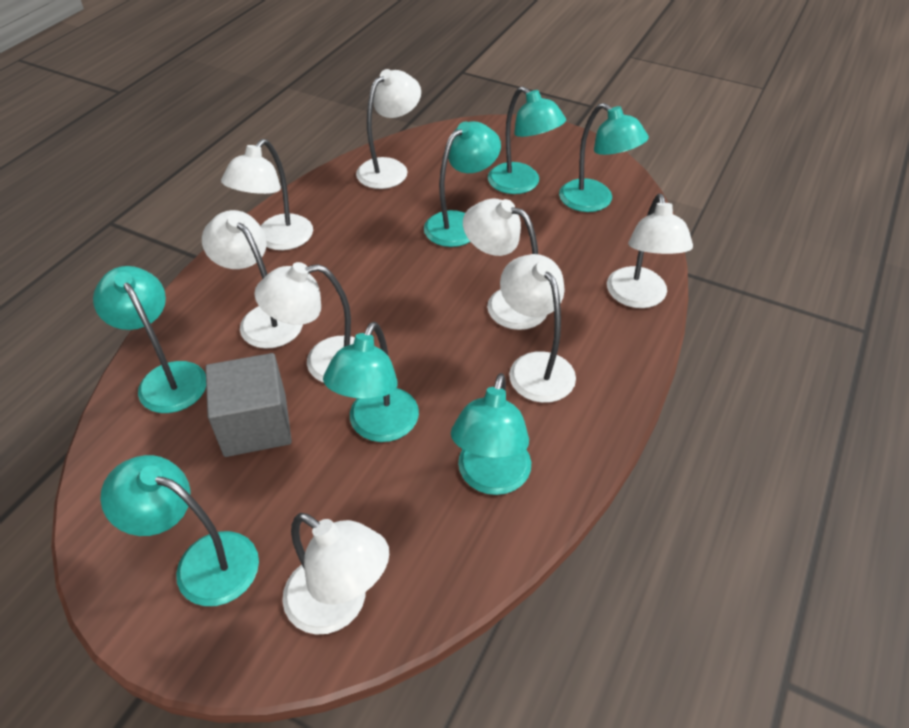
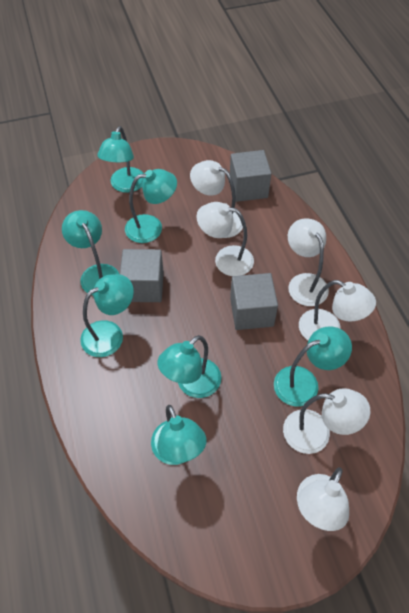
grey cube: 1 -> 3
white lamp: 8 -> 6

